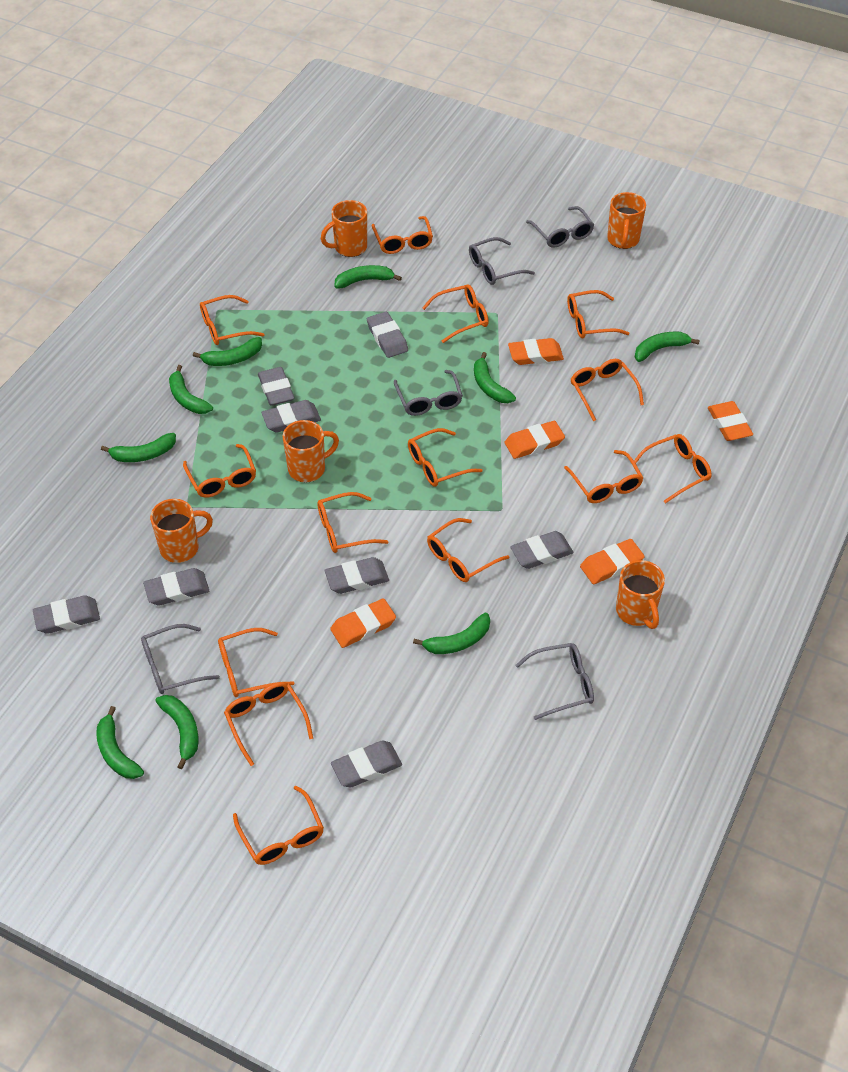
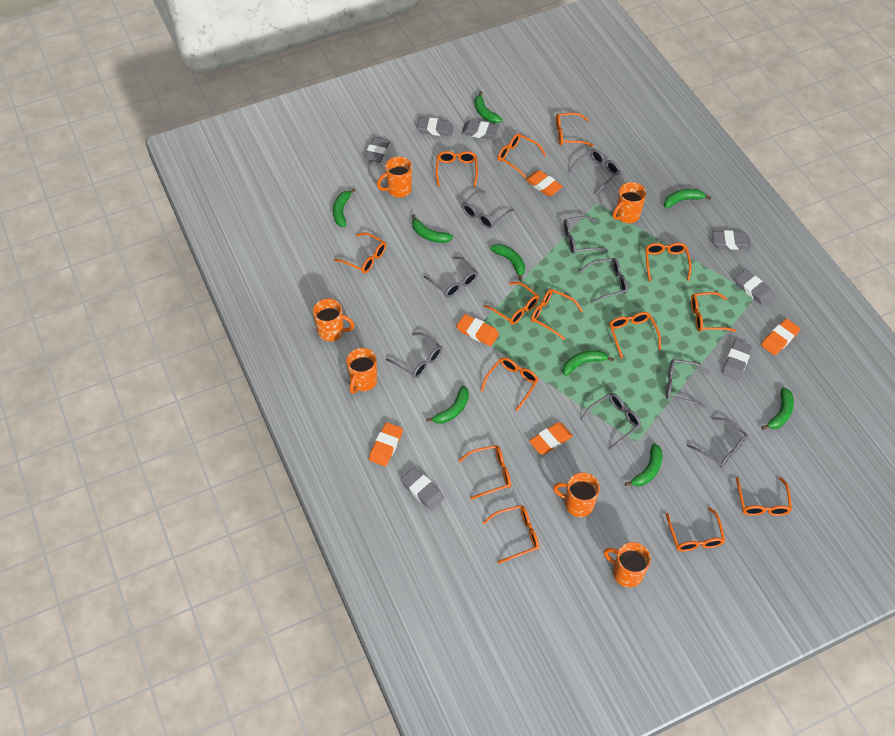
grey eraser: 8 -> 7
grey glasses: 5 -> 9
orange mug: 5 -> 6

